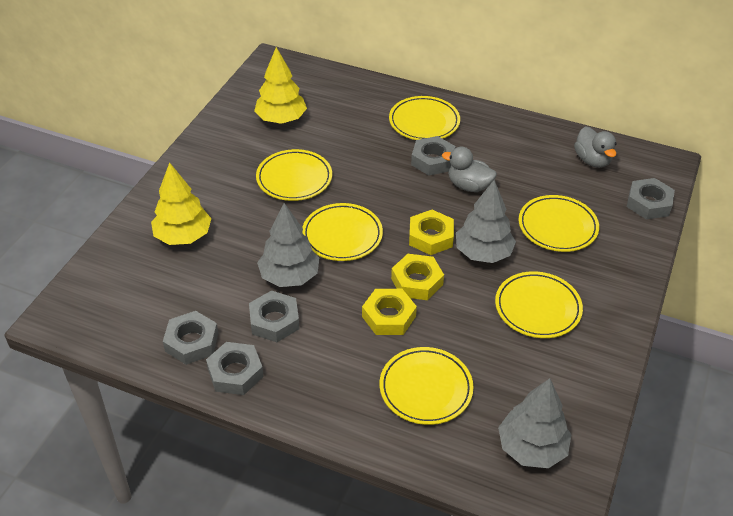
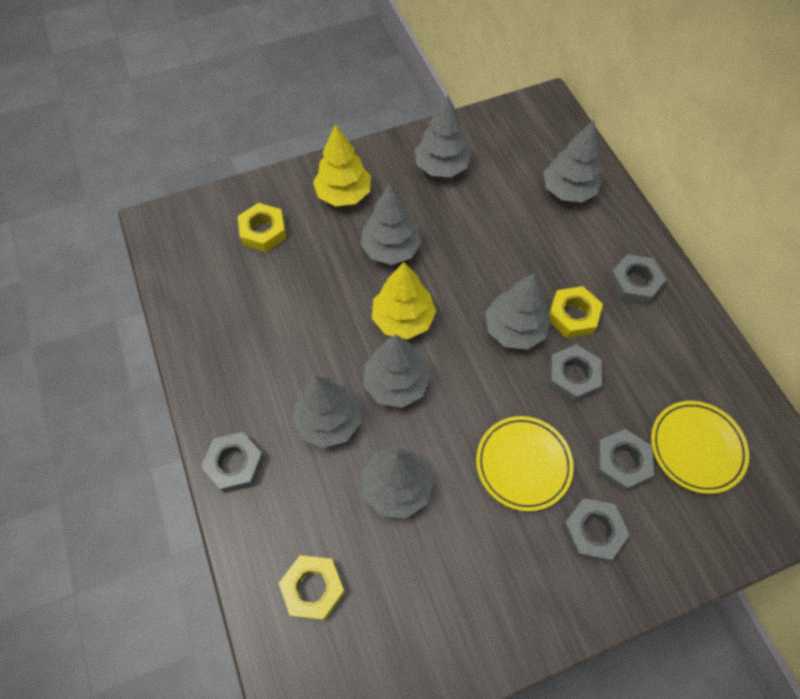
grey duck: 2 -> 0
grey tree: 3 -> 7
yellow plate: 6 -> 2

